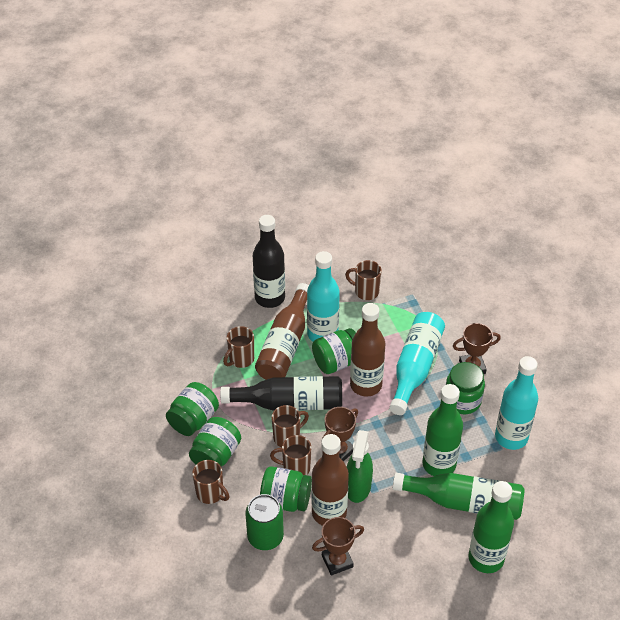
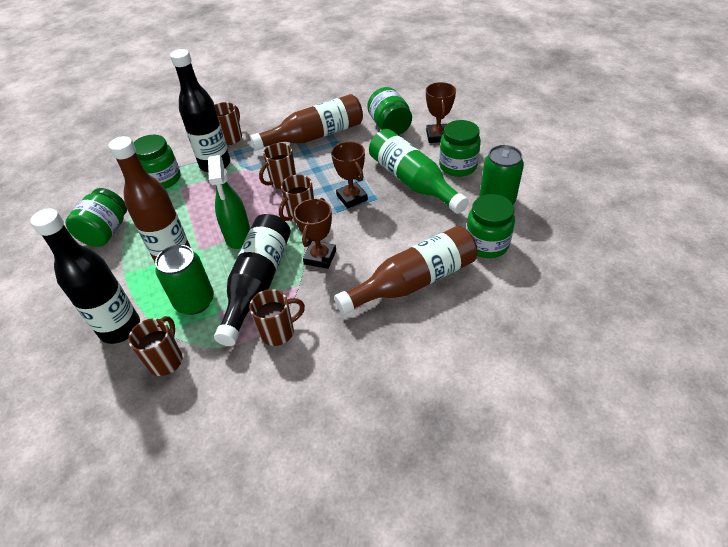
black bottle: 2 -> 3
green bottle: 3 -> 1
green can: 1 -> 2
turquoise bottle: 3 -> 0

